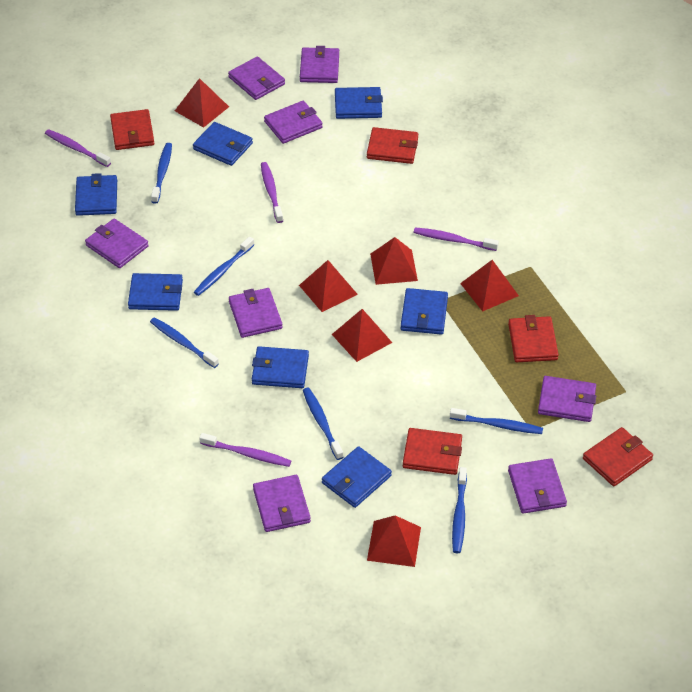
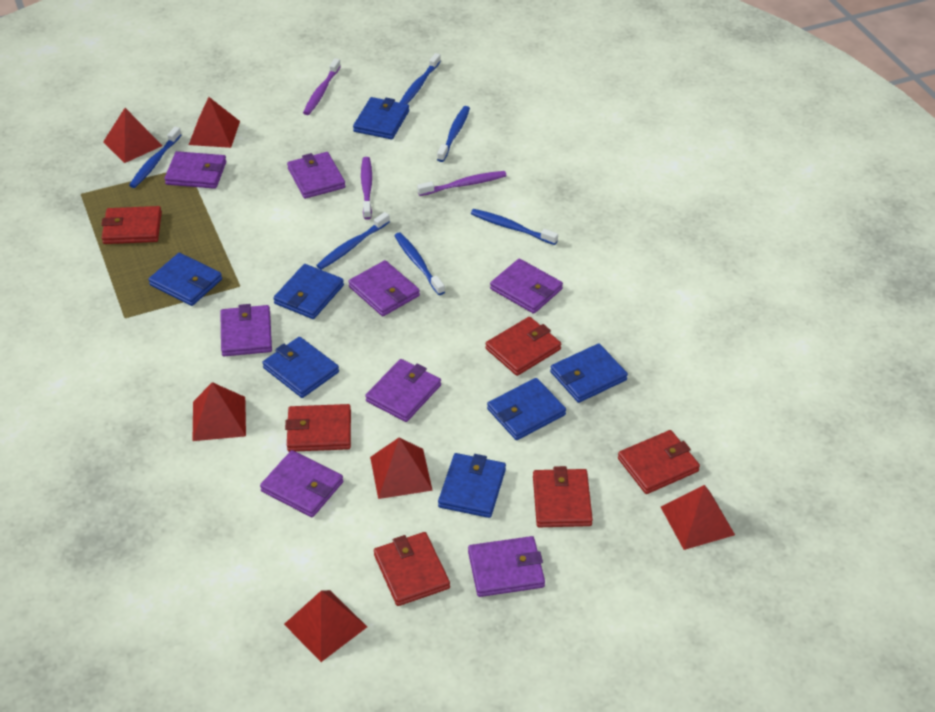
purple toothbrush: 4 -> 3
red wallet: 5 -> 6

